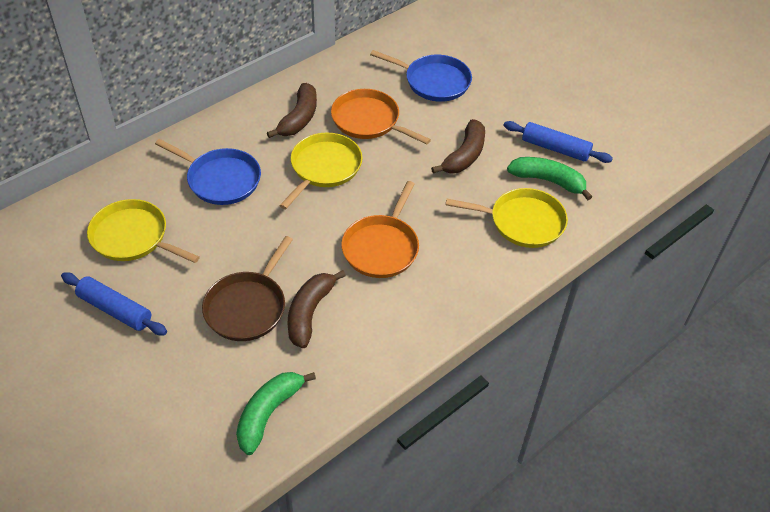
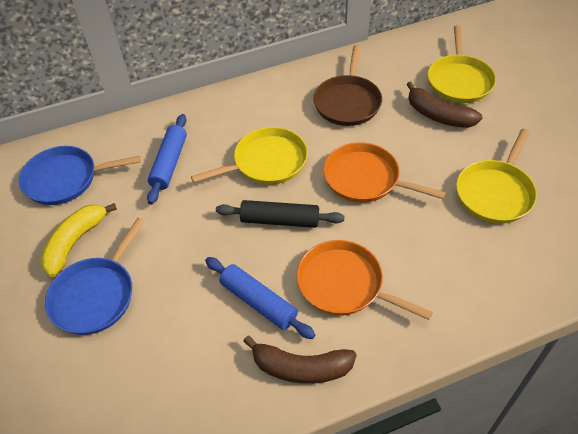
black rolling pin: 0 -> 1
brown banana: 3 -> 2
green banana: 2 -> 0
yellow banana: 0 -> 1

